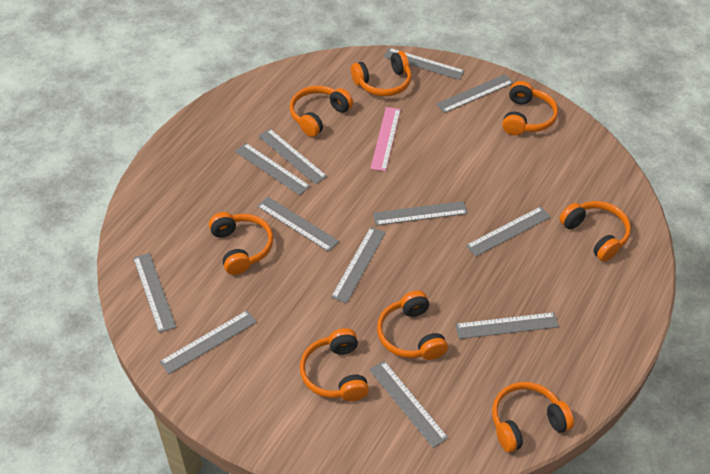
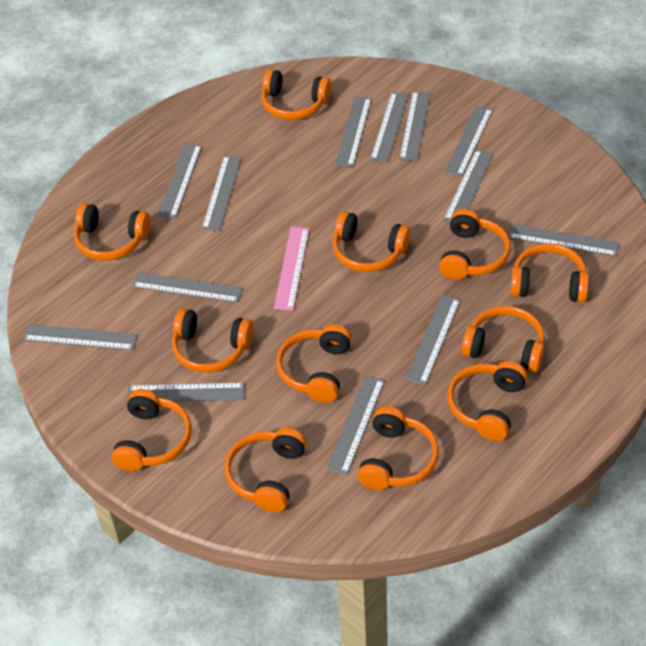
grey ruler: 12 -> 13
orange headphones: 8 -> 12

